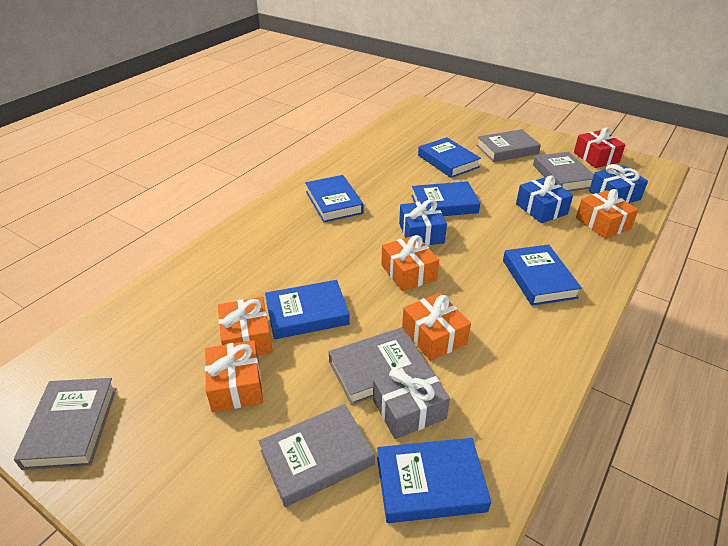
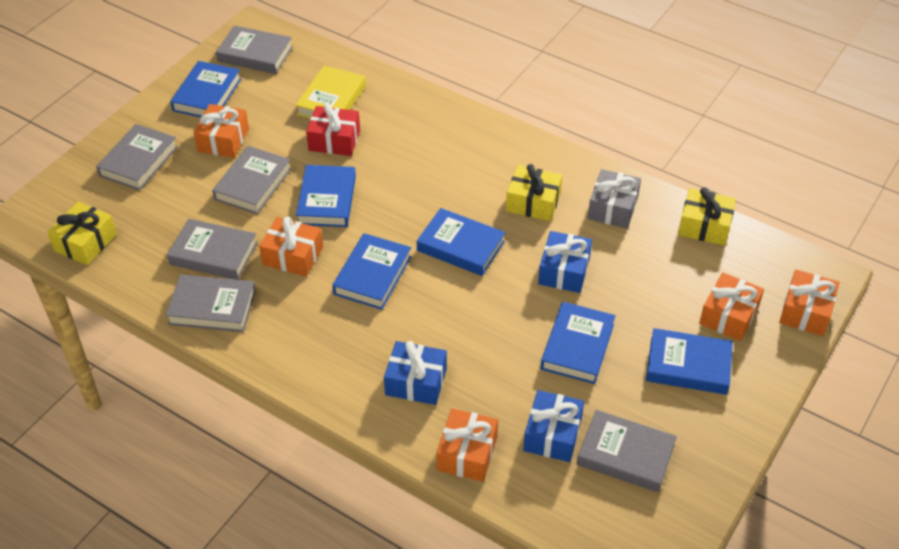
grey book: 5 -> 6
yellow book: 0 -> 1
yellow gift: 0 -> 3

